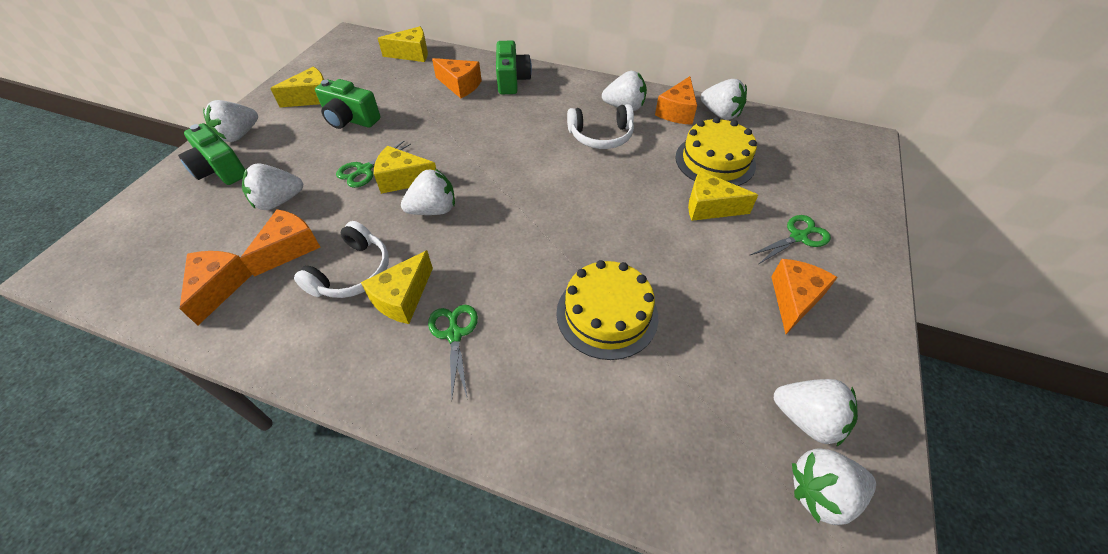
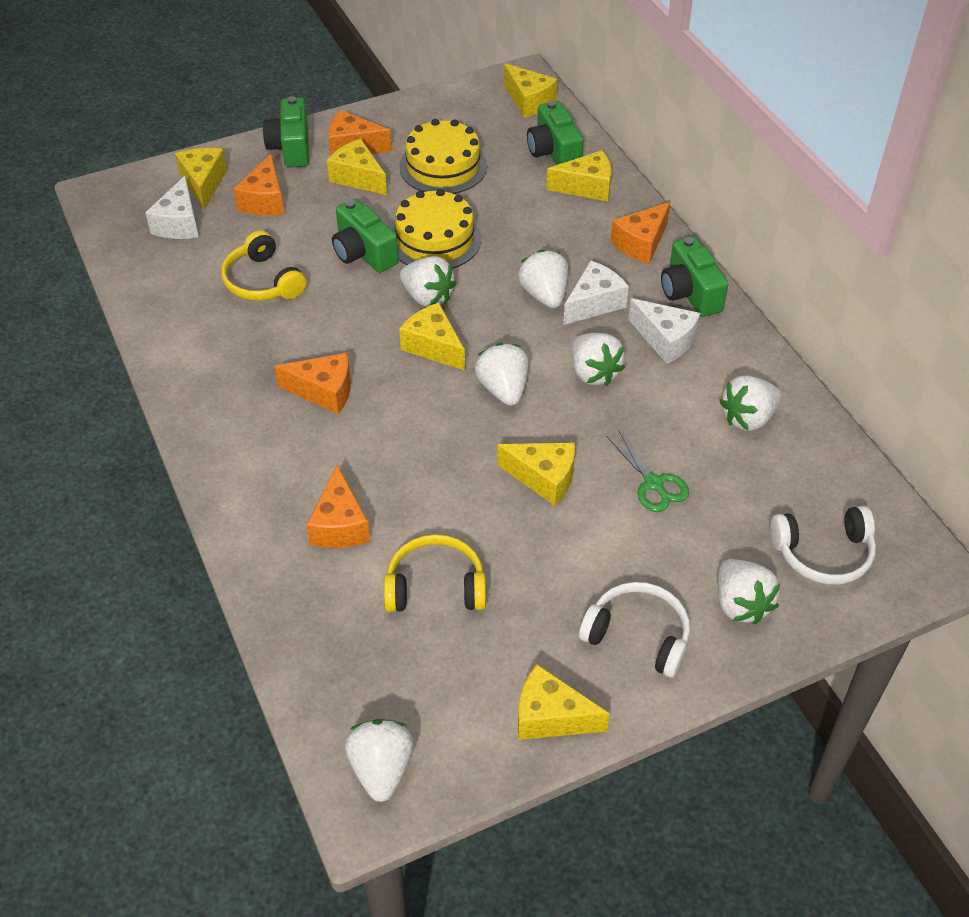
green camera: 3 -> 4
green scissors: 3 -> 1
white cheese: 0 -> 3
yellow cheese: 5 -> 7
yellow headphones: 0 -> 2

